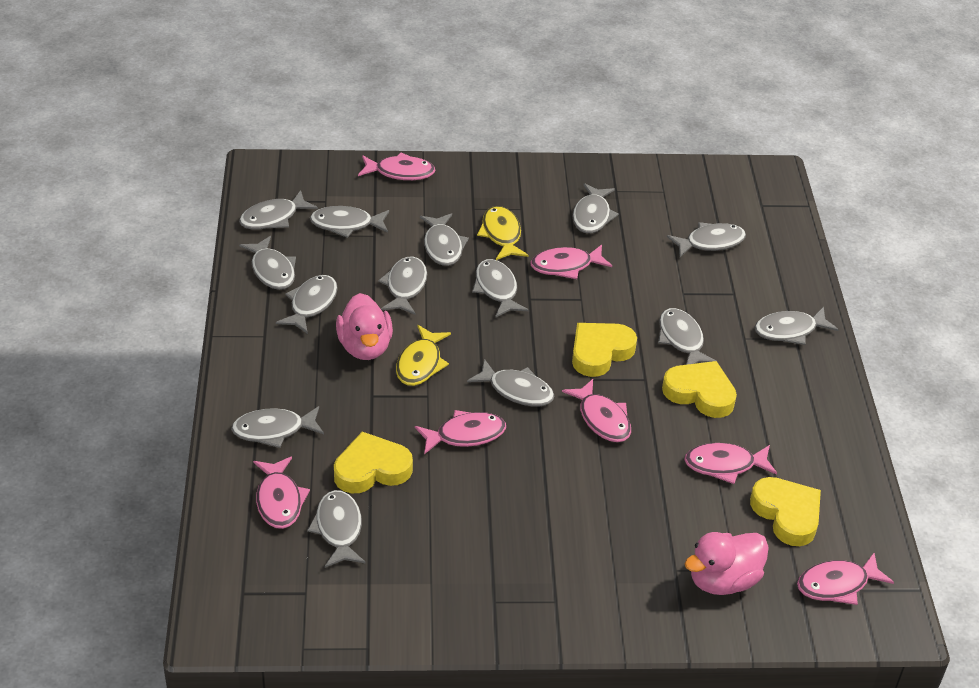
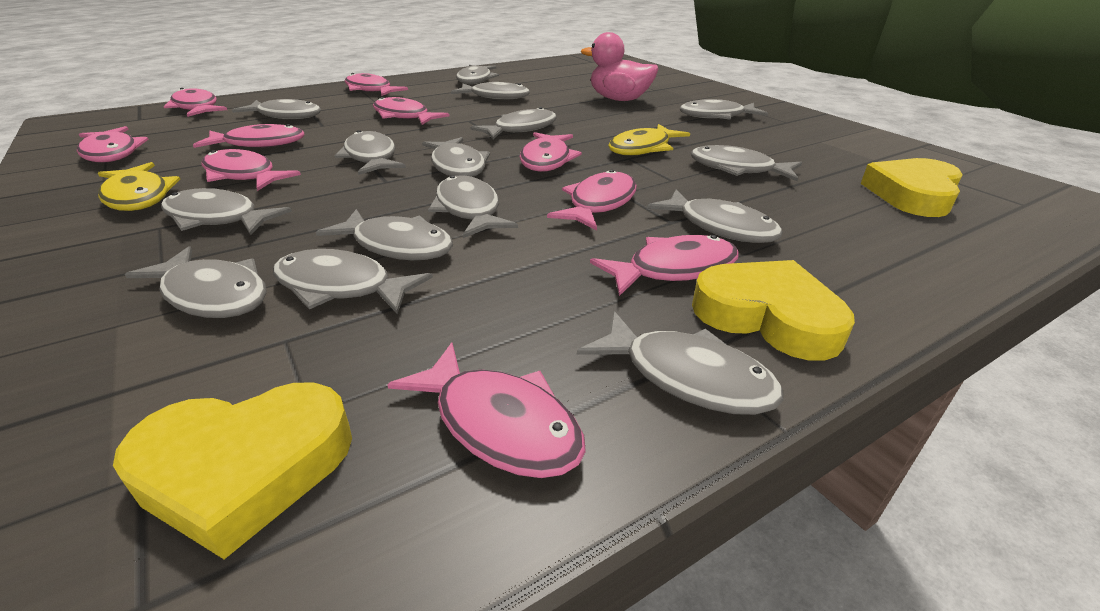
grey fish: 14 -> 15
pink duck: 2 -> 1
pink fish: 7 -> 10
yellow heart: 4 -> 3

